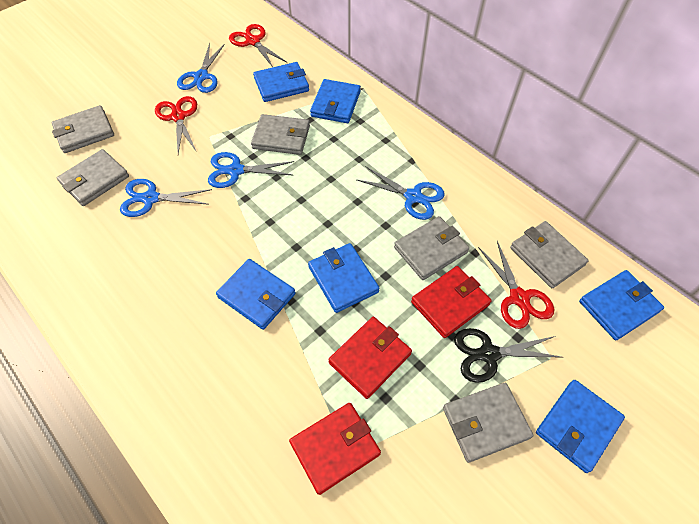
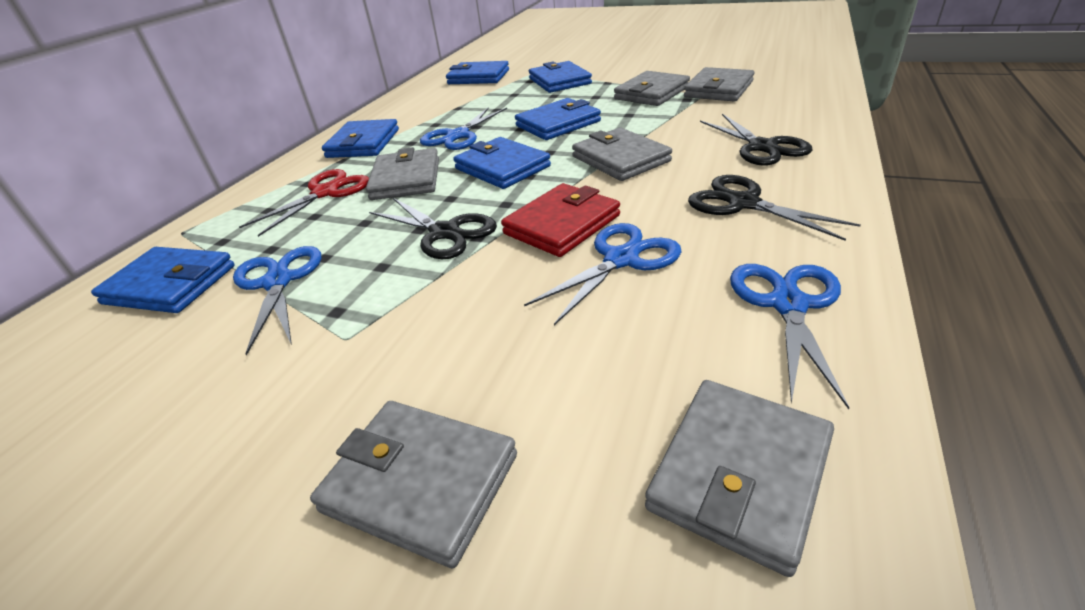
black scissors: 1 -> 3
red scissors: 3 -> 1
red wallet: 3 -> 1

